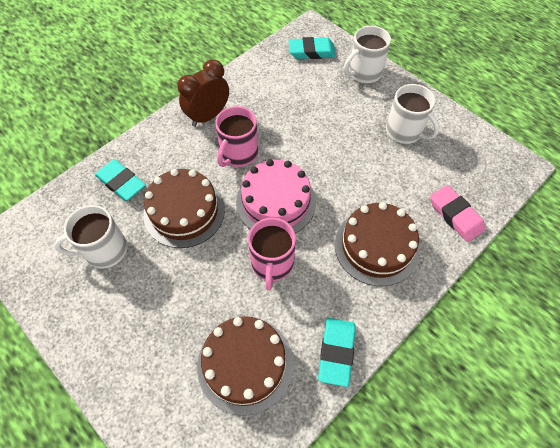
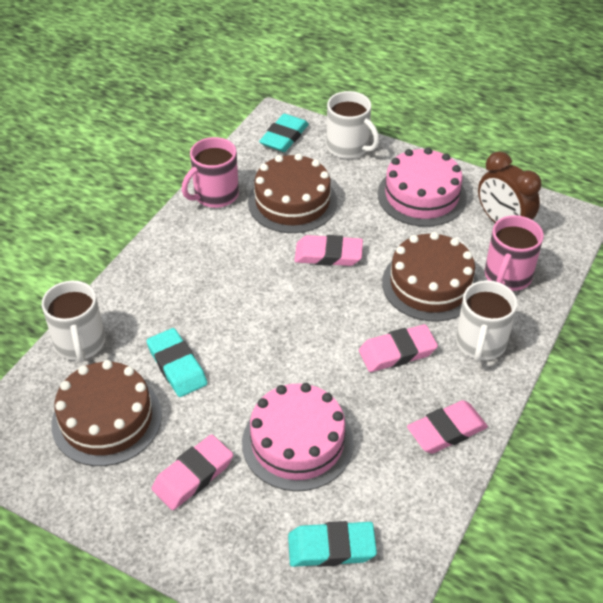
pink cake: 1 -> 2
pink eraser: 1 -> 4

